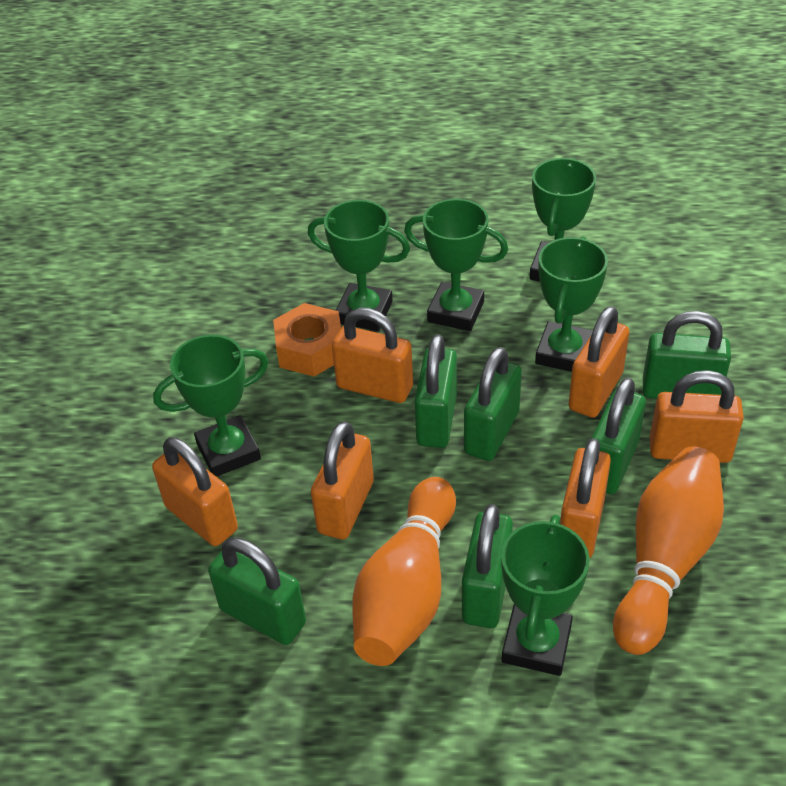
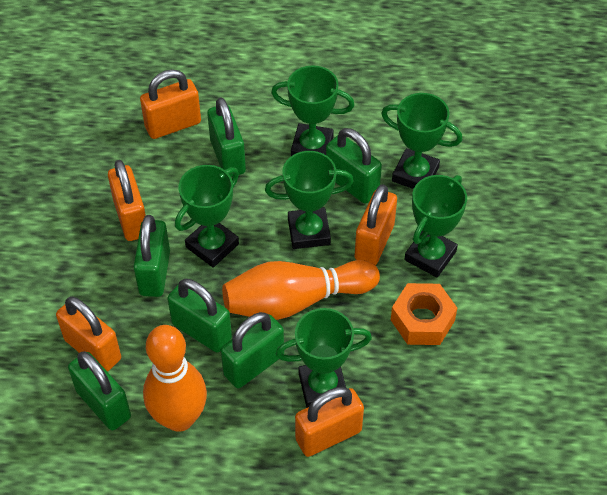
orange padlock: 6 -> 5

